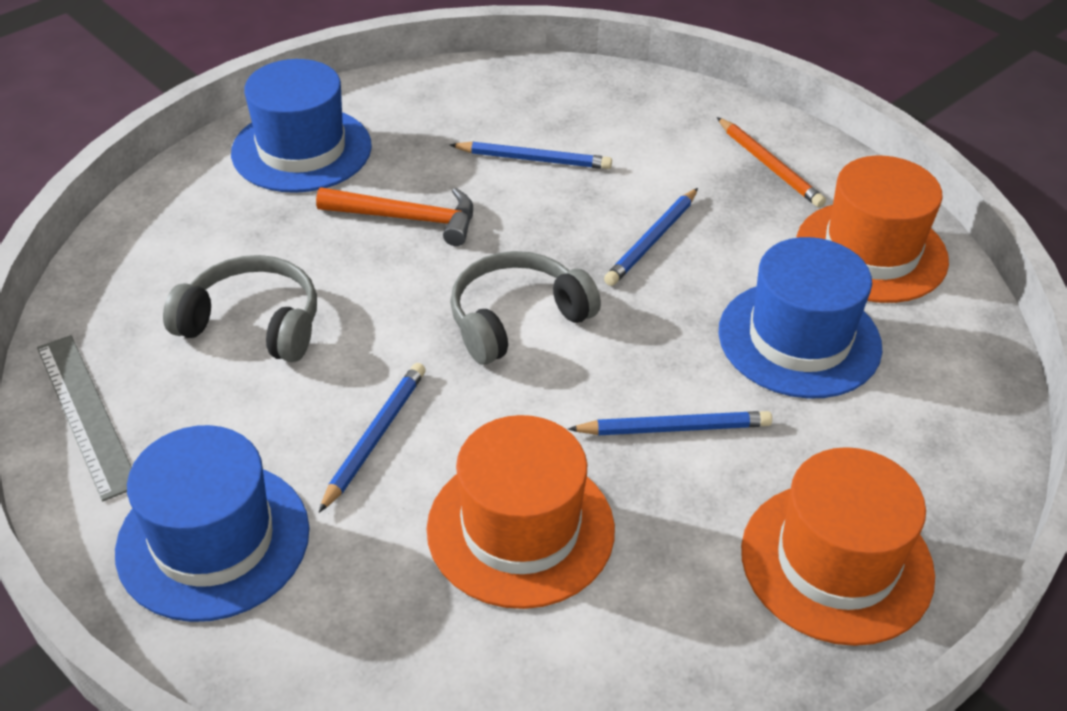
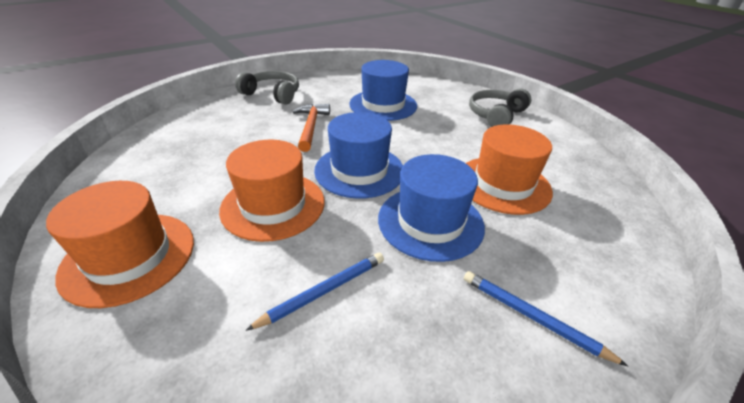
blue pencil: 4 -> 2
grey ruler: 1 -> 0
orange pencil: 1 -> 0

